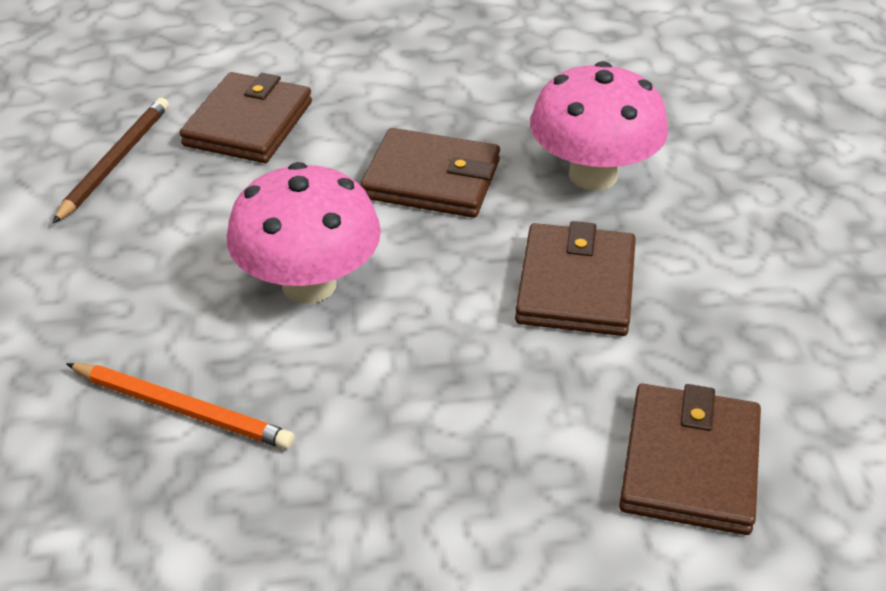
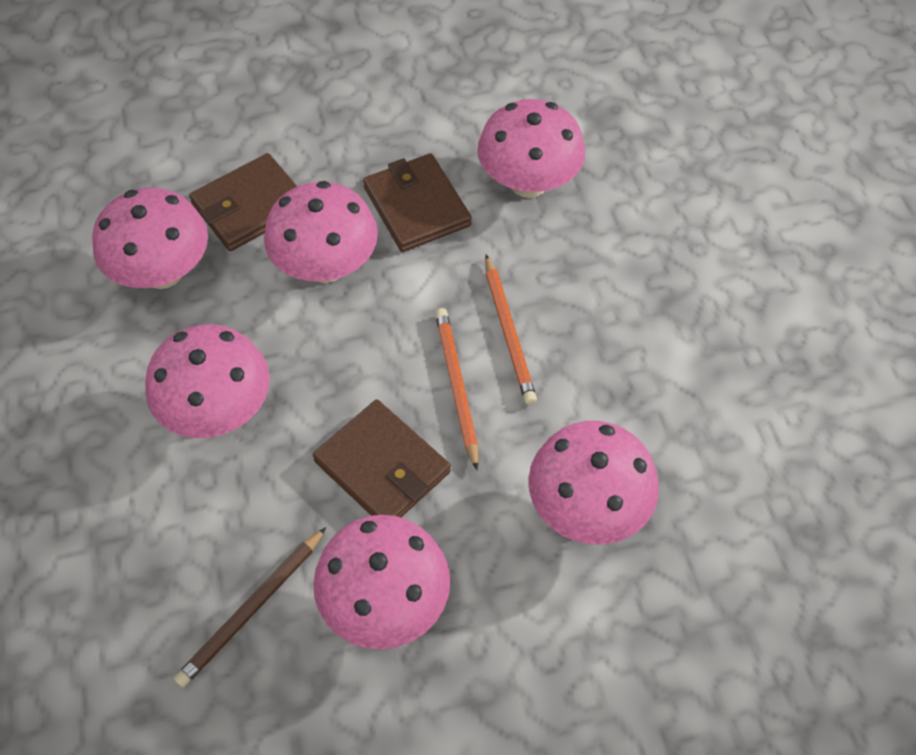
brown wallet: 4 -> 3
orange pencil: 1 -> 2
pink mushroom: 2 -> 6

